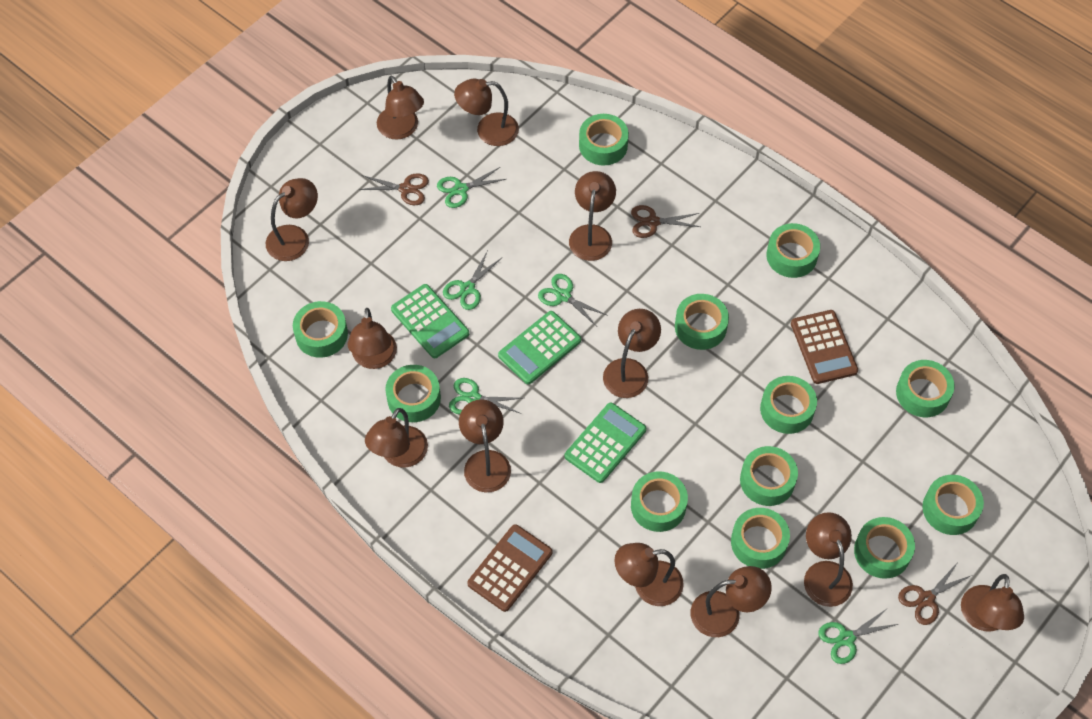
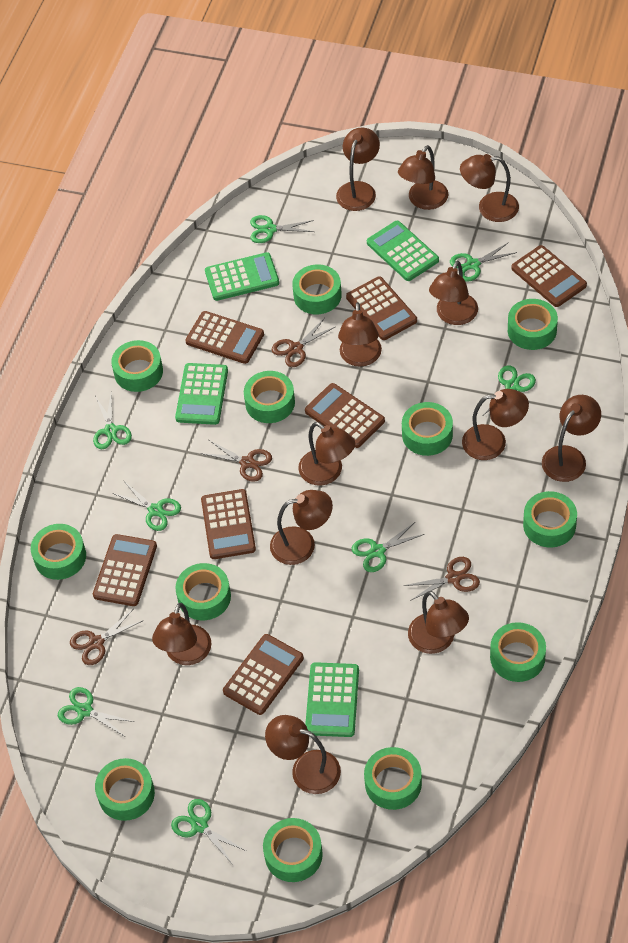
brown calculator: 2 -> 7
brown scissors: 3 -> 4
green calculator: 3 -> 4
green scissors: 5 -> 8

